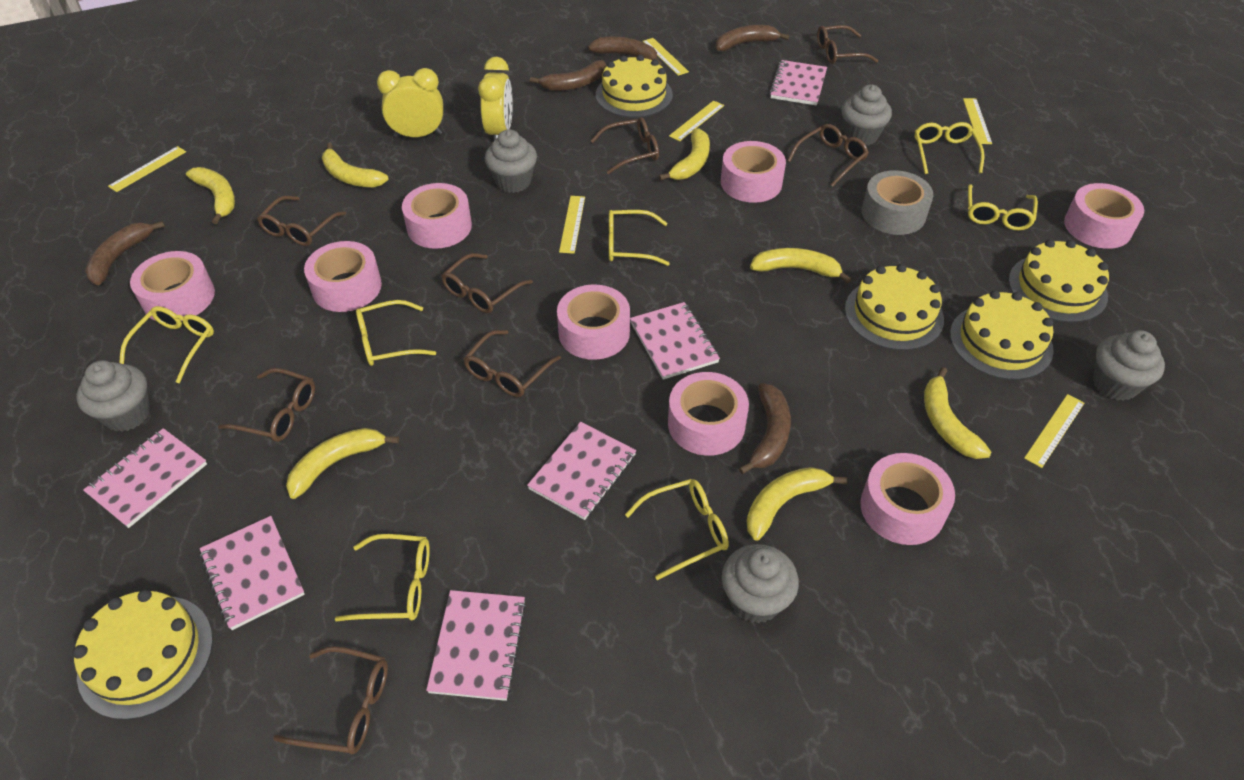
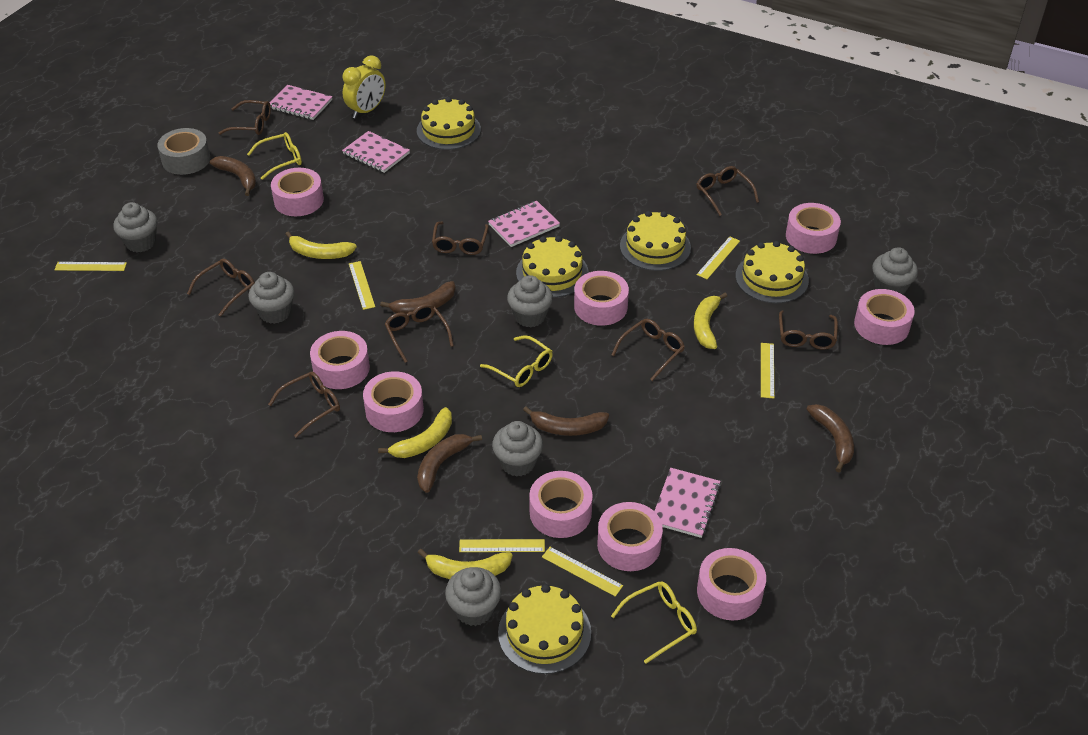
grey cupcake: 5 -> 6
pink notebook: 6 -> 4
pink tape: 8 -> 9
yellow banana: 7 -> 4
yellow clock: 2 -> 1
yellow glasses: 7 -> 3

